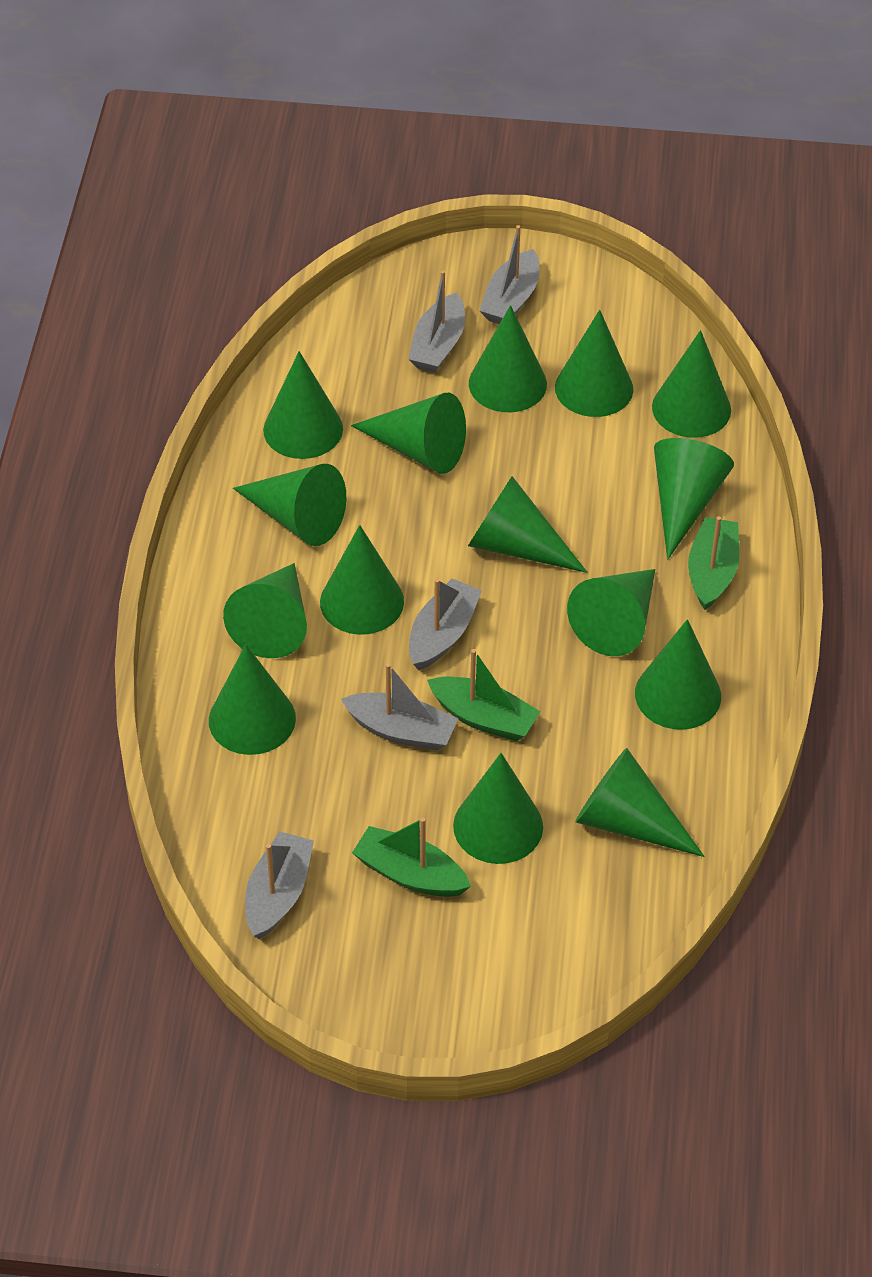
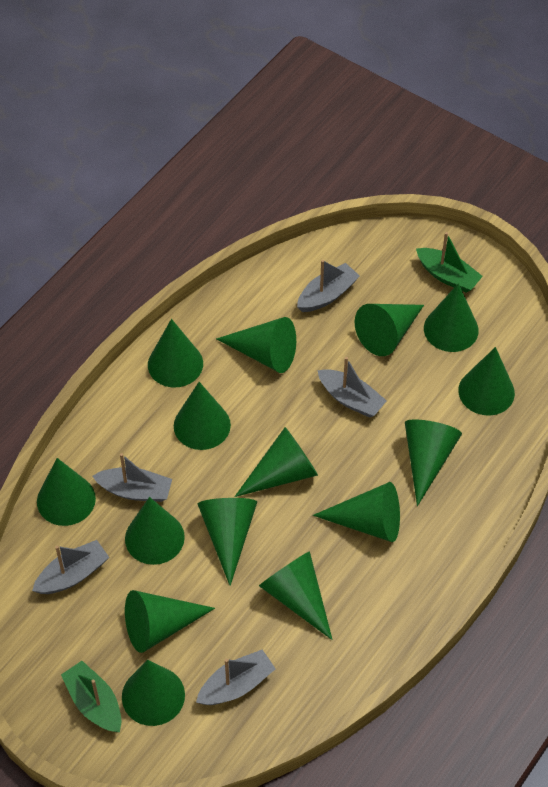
green boat: 3 -> 2

